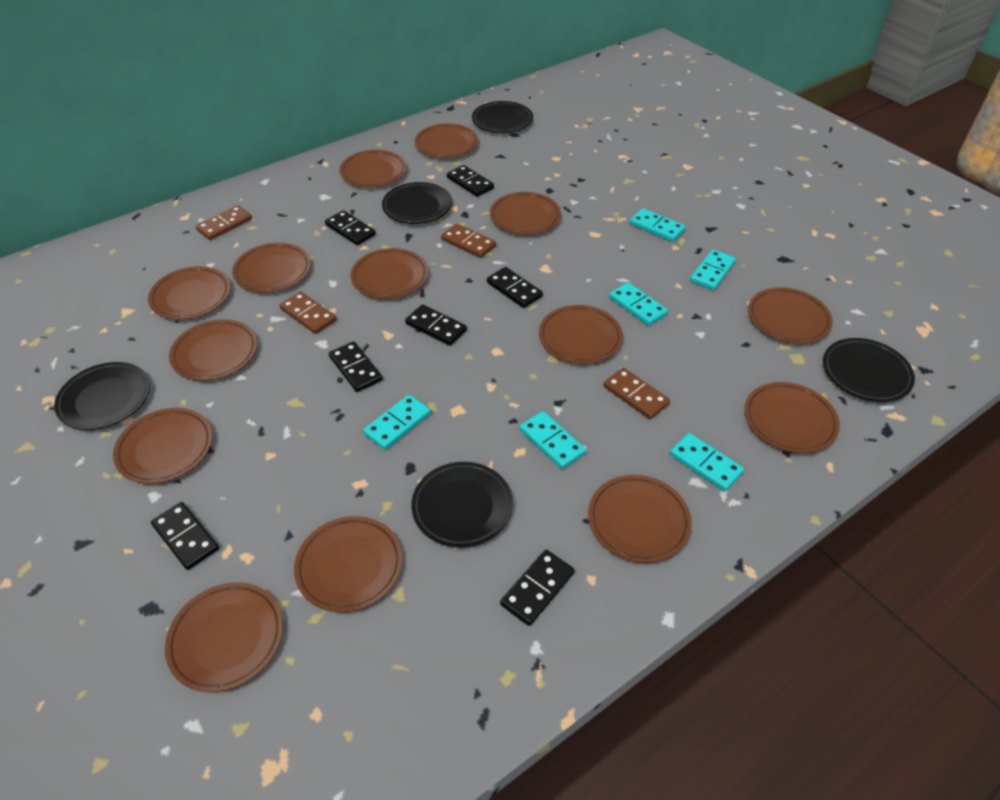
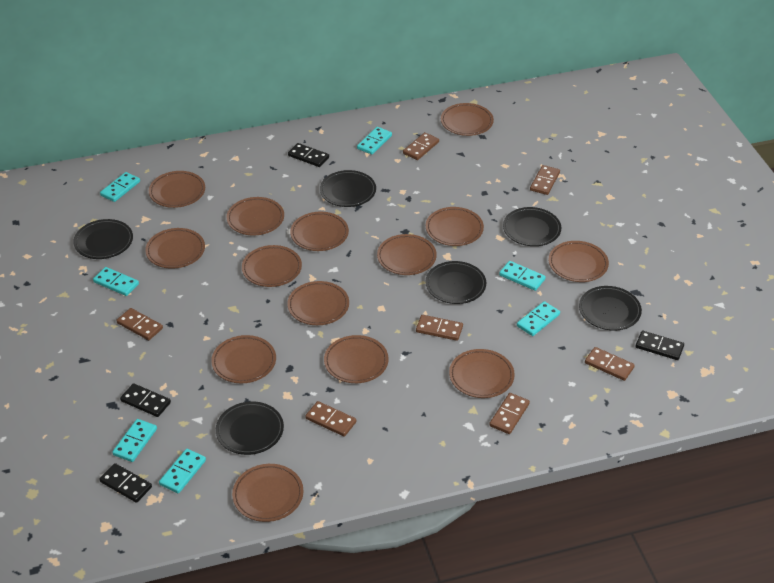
black domino: 7 -> 4
black plate: 5 -> 6
brown domino: 4 -> 7
turquoise domino: 6 -> 7

